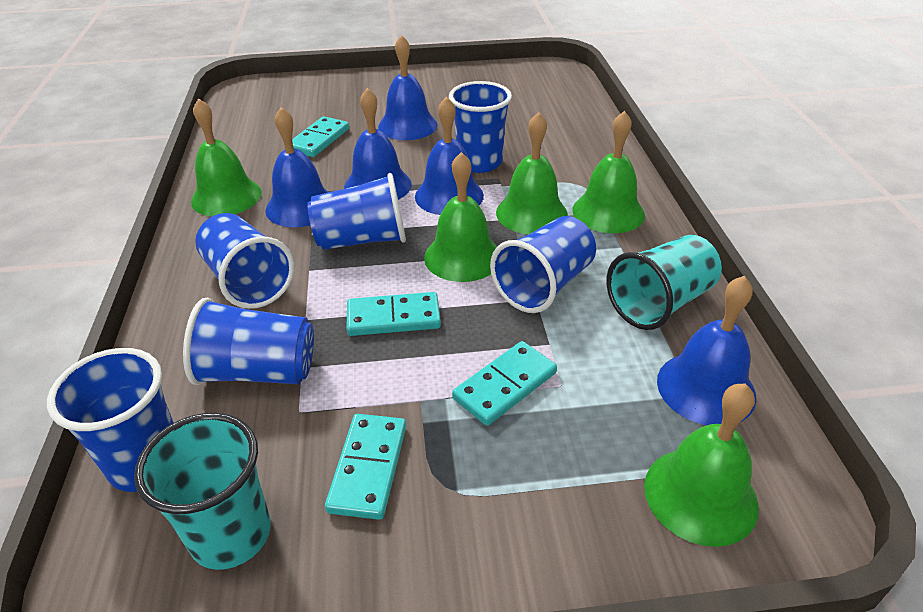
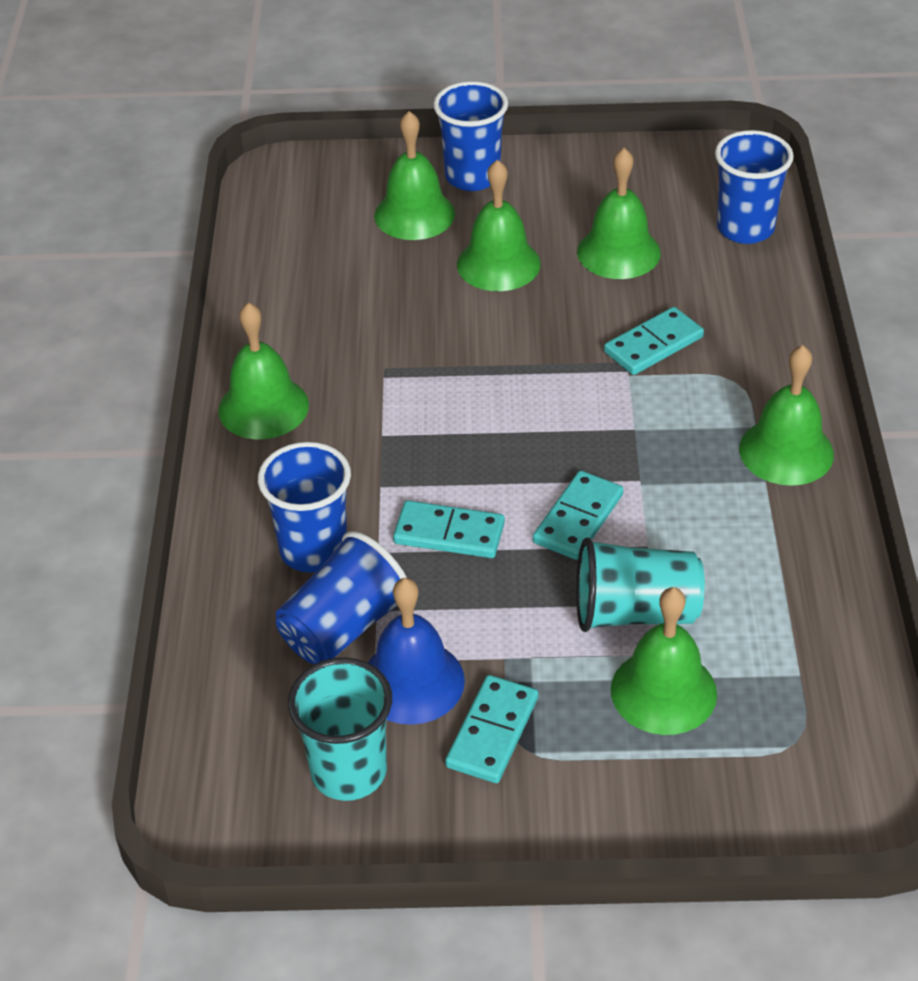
blue bell: 5 -> 1
blue cup: 6 -> 4
green bell: 5 -> 6

